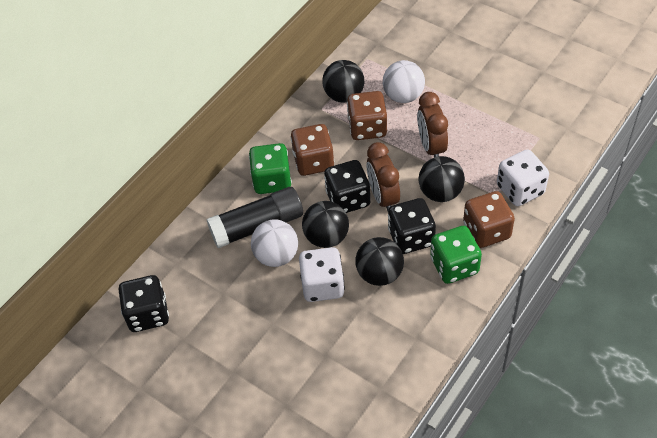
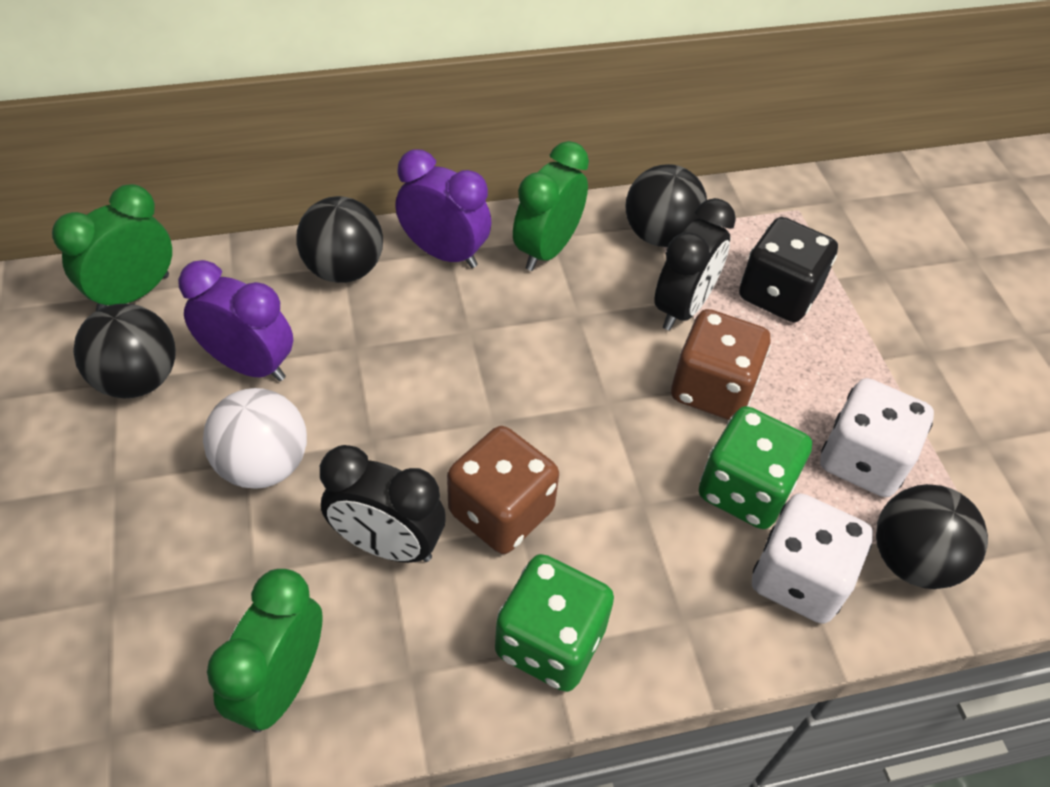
black clock: 0 -> 2
black dice: 3 -> 1
black glue stick: 1 -> 0
brown clock: 2 -> 0
brown dice: 3 -> 2
green clock: 0 -> 3
purple clock: 0 -> 2
white ball: 2 -> 1

